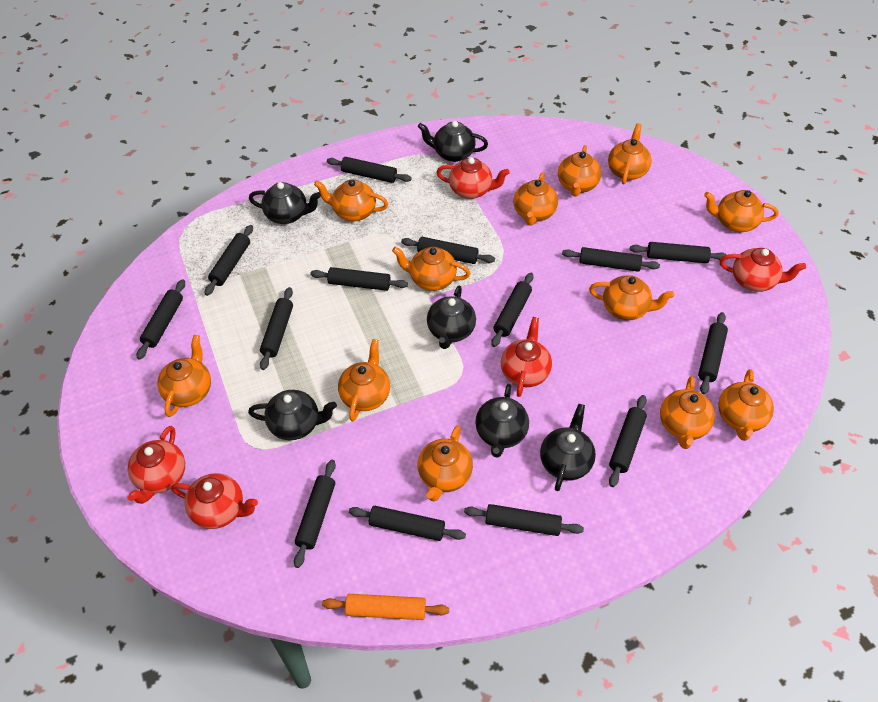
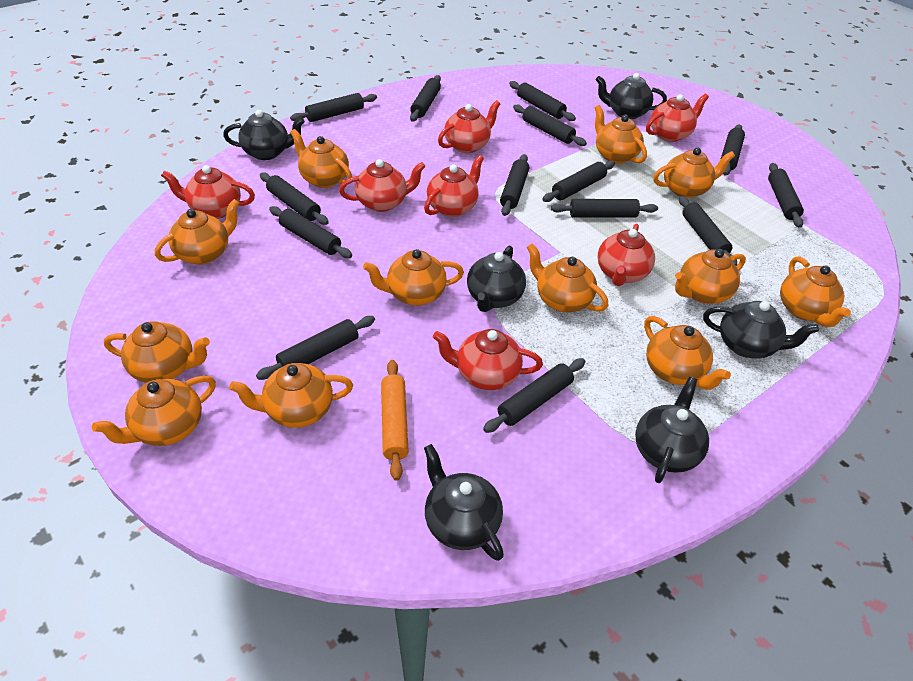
red teapot: 5 -> 7

